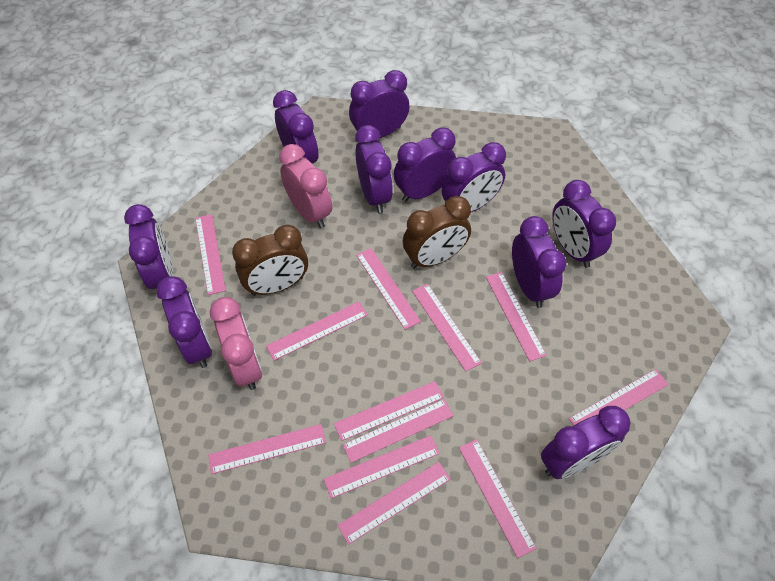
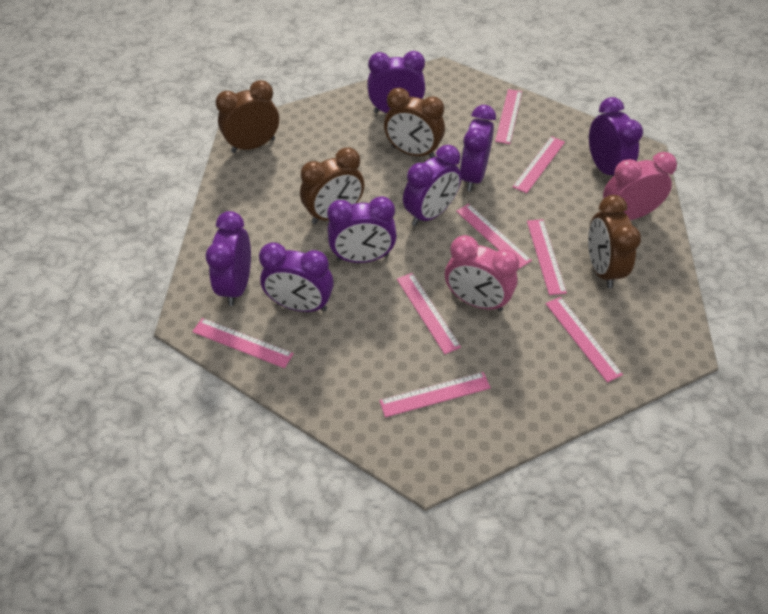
brown clock: 2 -> 4
pink ruler: 12 -> 8
purple clock: 10 -> 7

